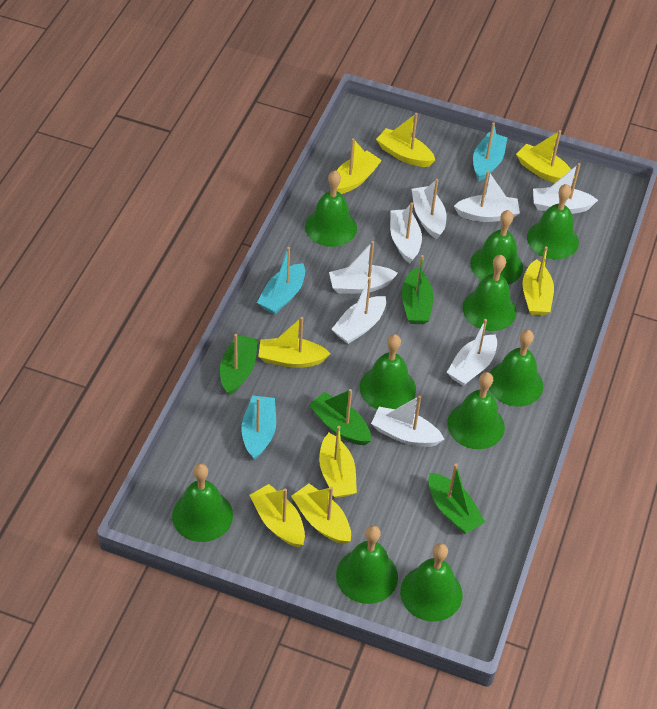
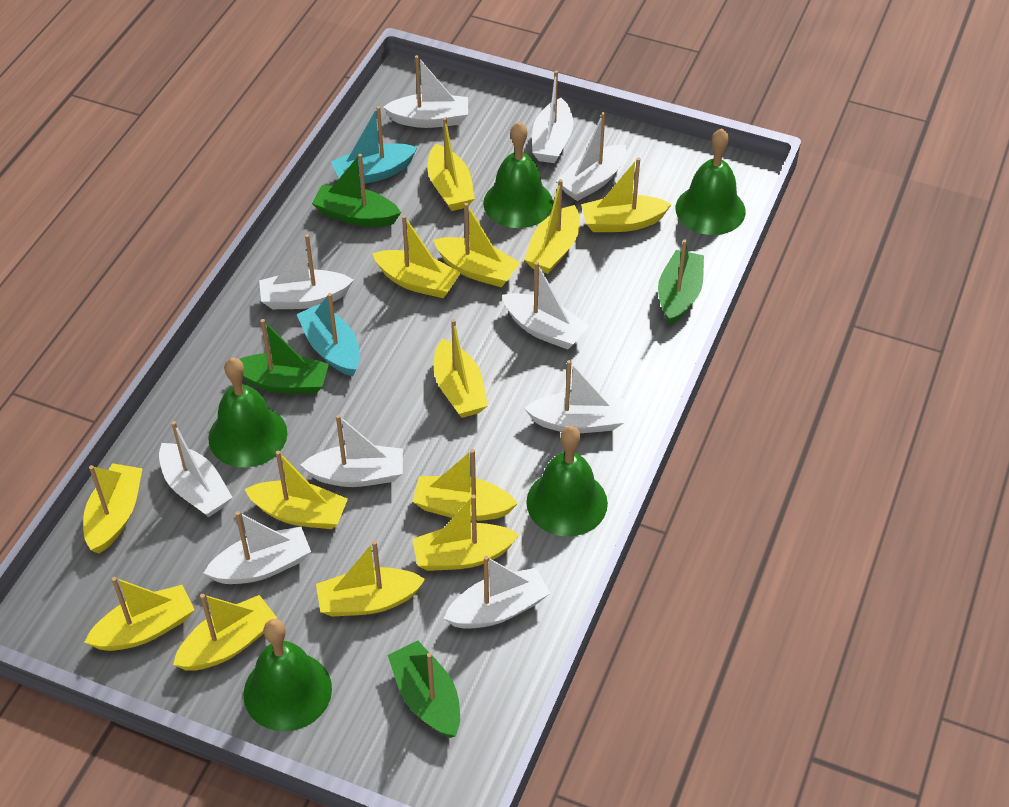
green bell: 10 -> 5
turquoise boat: 3 -> 2
white boat: 8 -> 10
yellow boat: 8 -> 13

